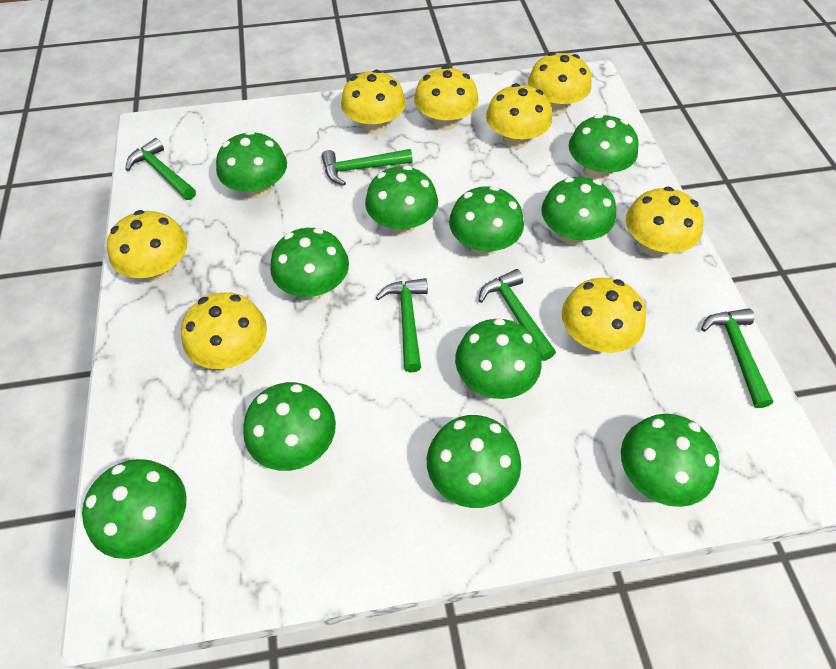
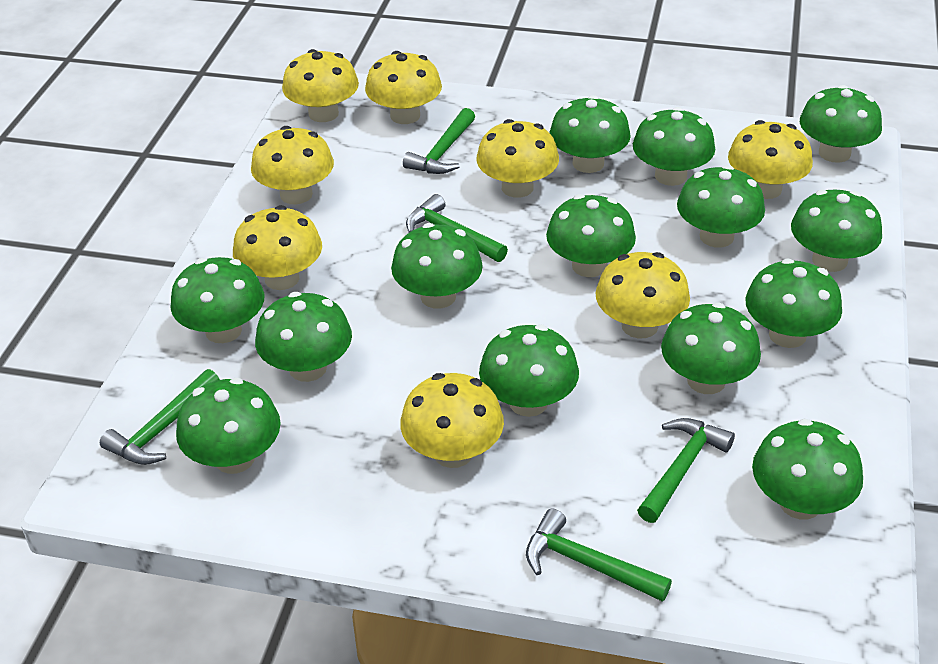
green mushroom: 11 -> 14

